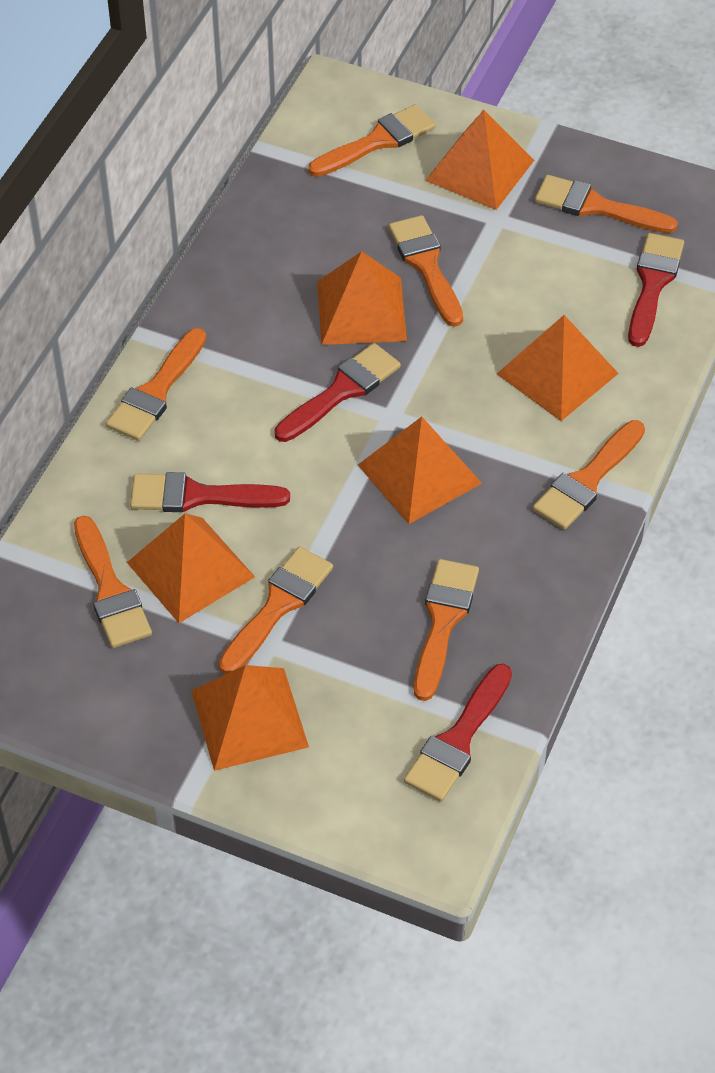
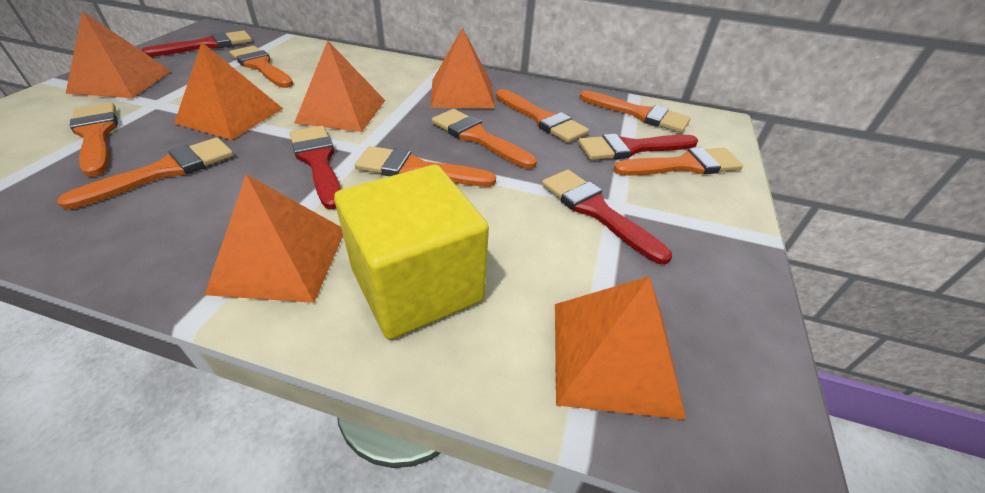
yellow cube: 0 -> 1

